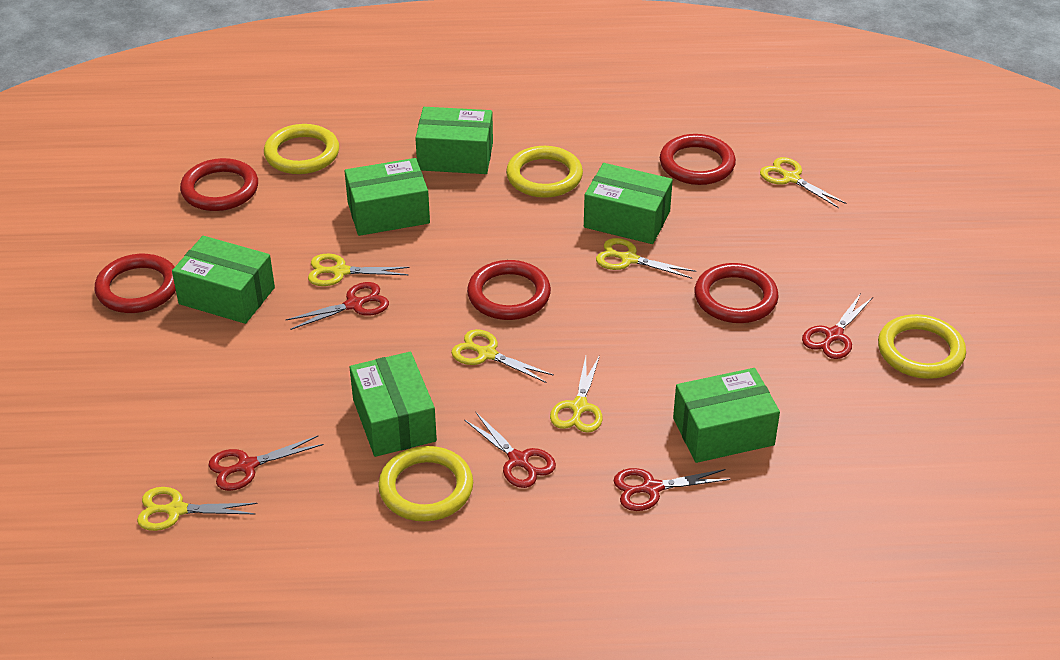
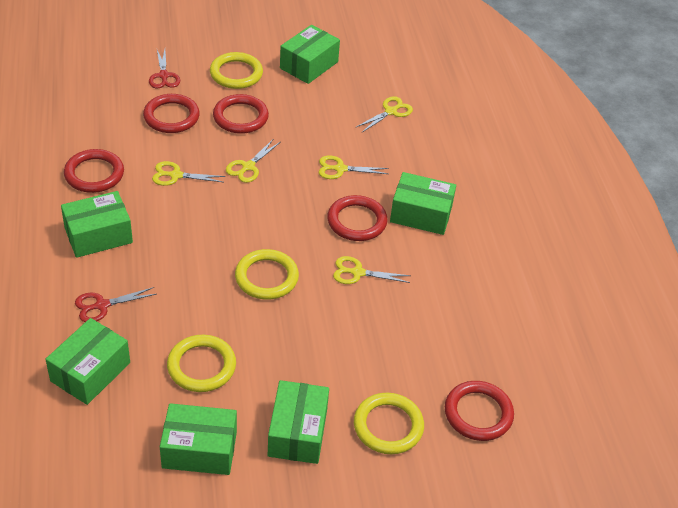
red scissors: 5 -> 2
yellow scissors: 6 -> 5

